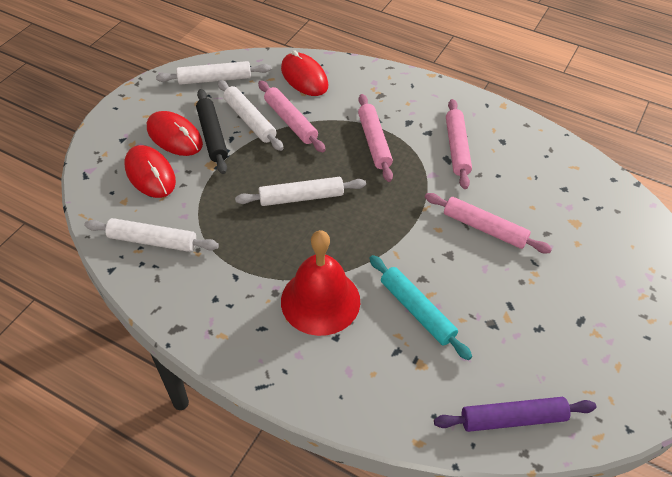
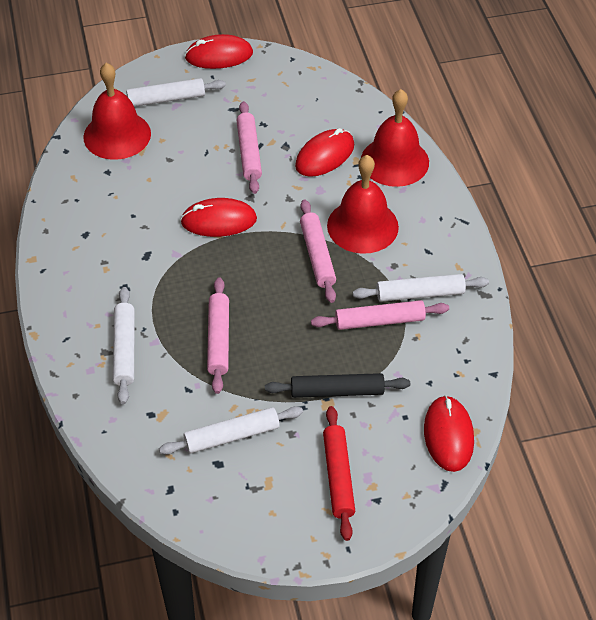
purple rolling pin: 1 -> 0
red bell: 1 -> 3
red mouse: 3 -> 4
red rolling pin: 0 -> 1
turquoise rolling pin: 1 -> 0

